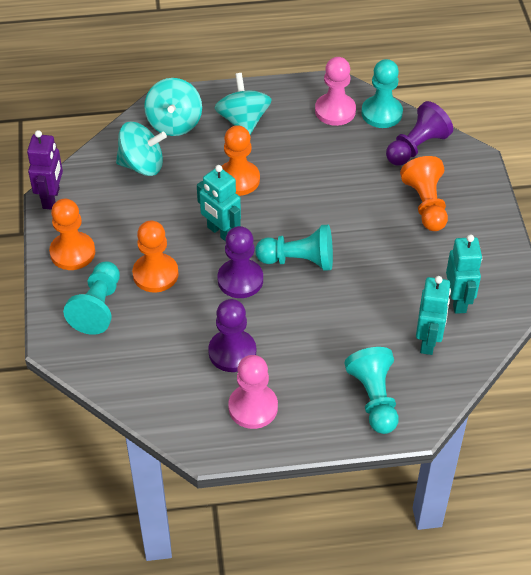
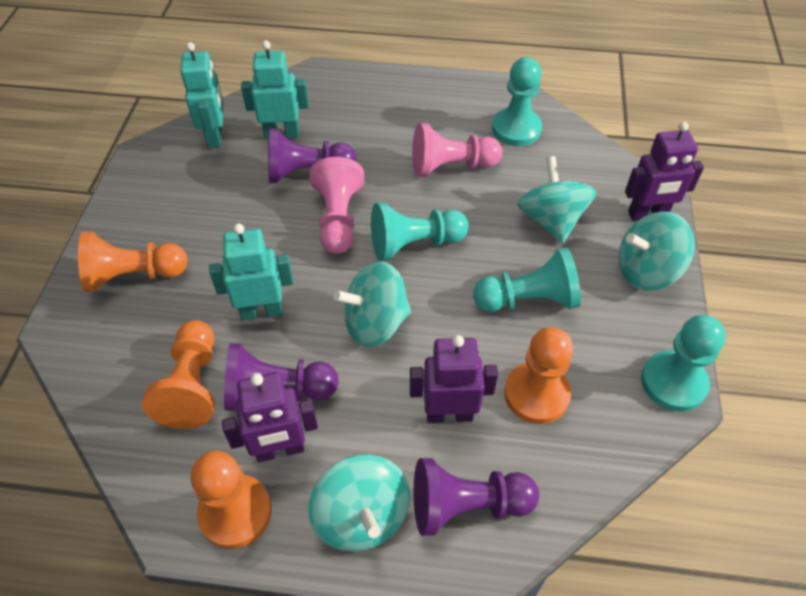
purple robot: 1 -> 3
turquoise spinning top: 3 -> 4

